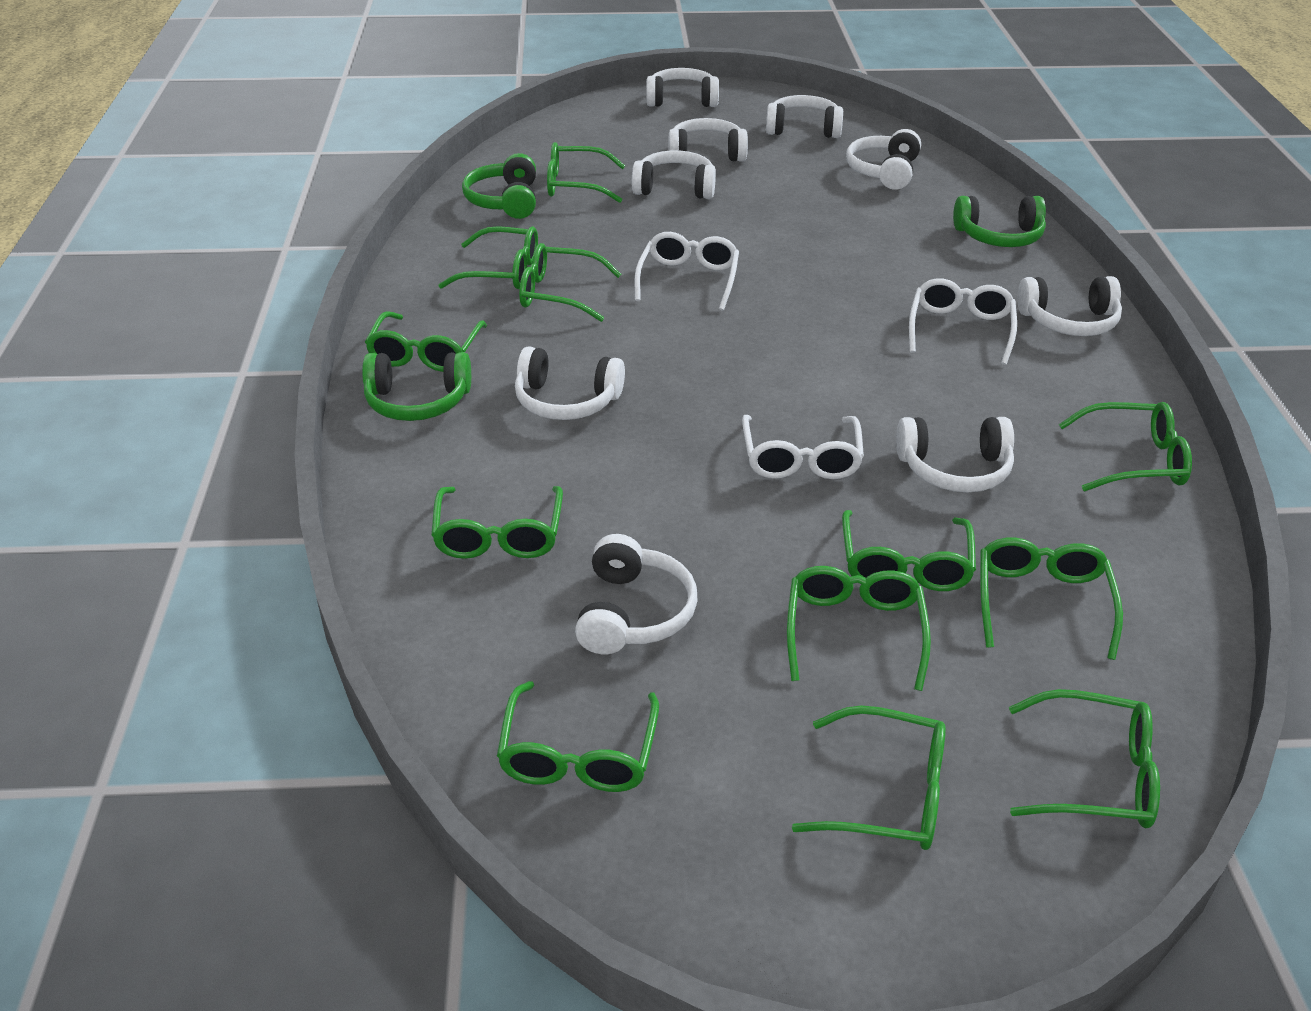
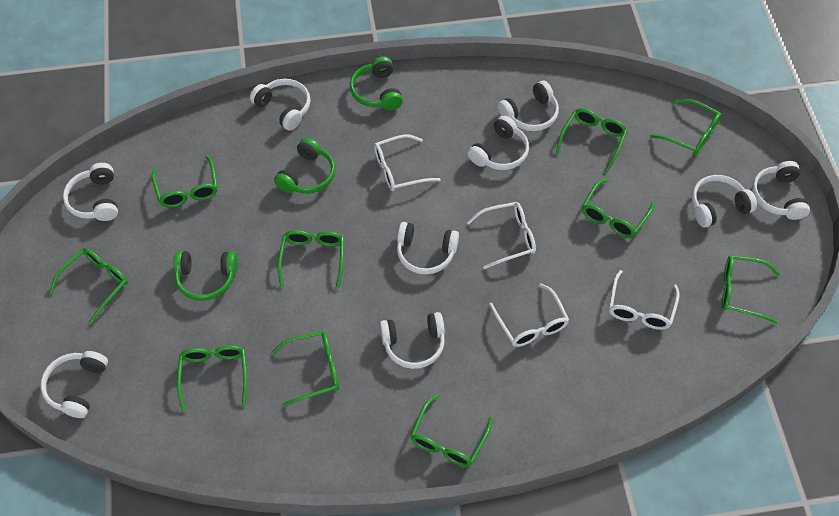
green glasses: 12 -> 10
white glasses: 3 -> 4

